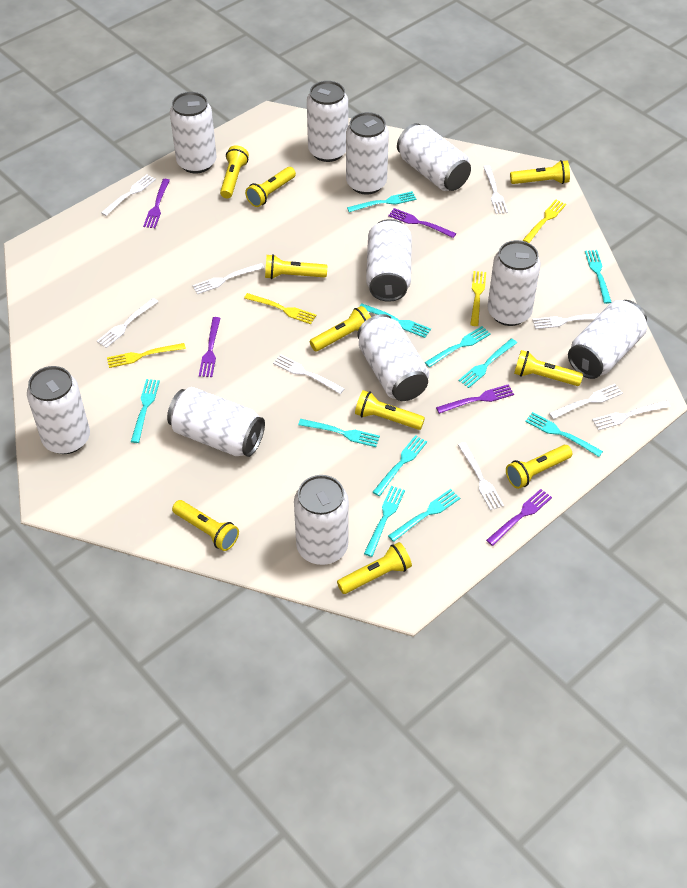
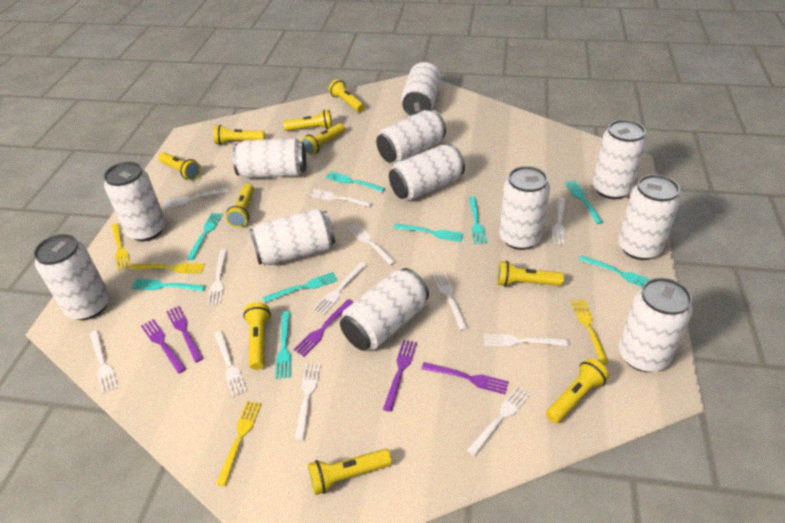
turquoise fork: 11 -> 9
white can: 11 -> 12
white fork: 9 -> 12

